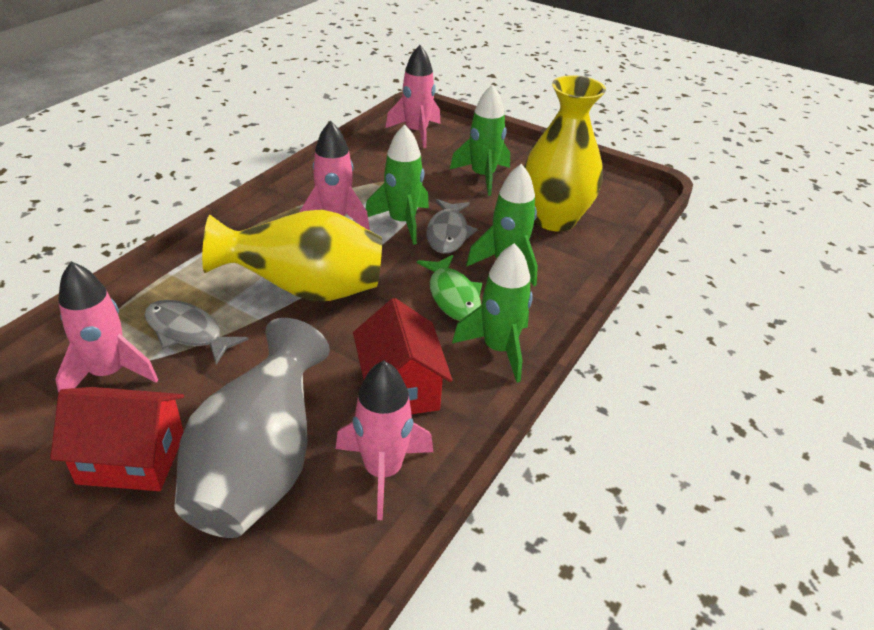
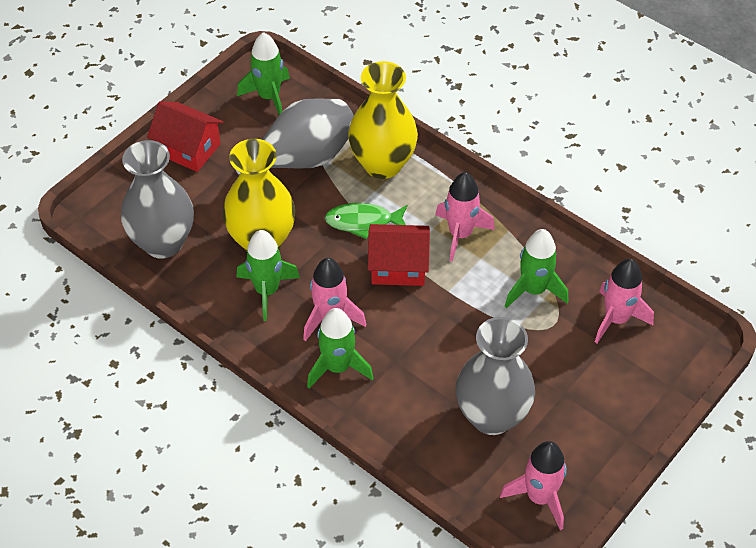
grey fish: 2 -> 0
grey vase: 1 -> 3

